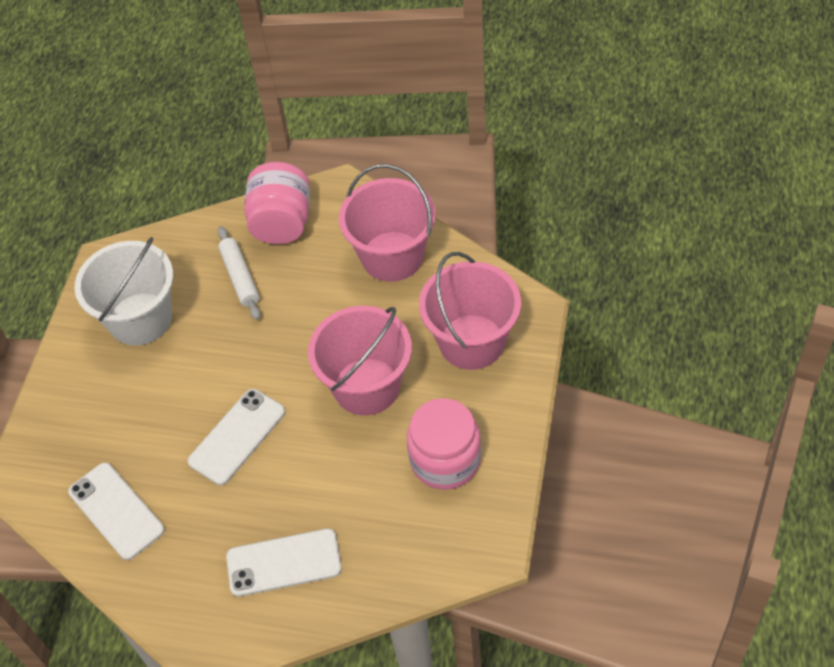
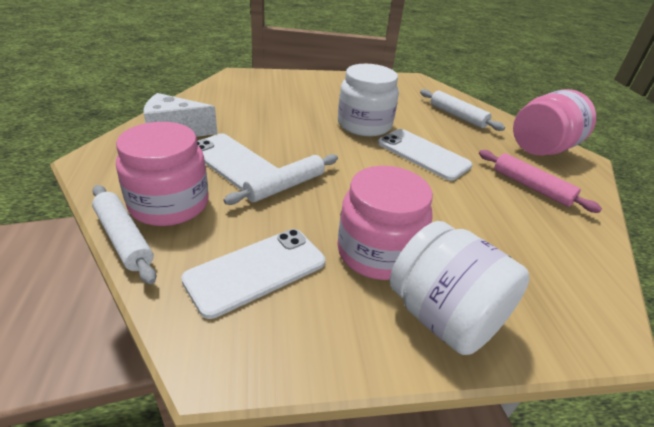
pink bucket: 3 -> 0
pink jar: 2 -> 3
pink rolling pin: 0 -> 1
white bucket: 1 -> 0
white cheese: 0 -> 1
white jar: 0 -> 2
white rolling pin: 1 -> 3

